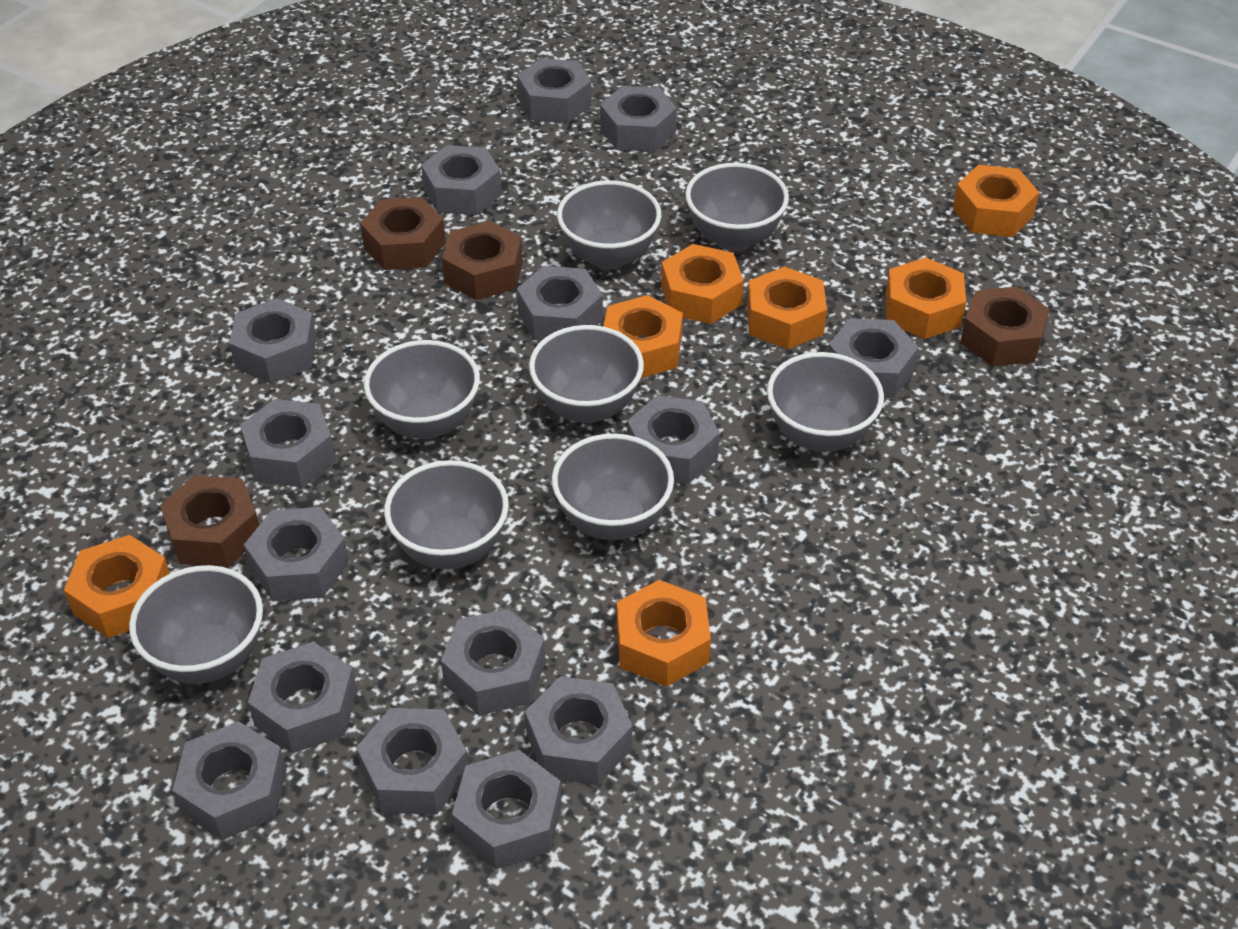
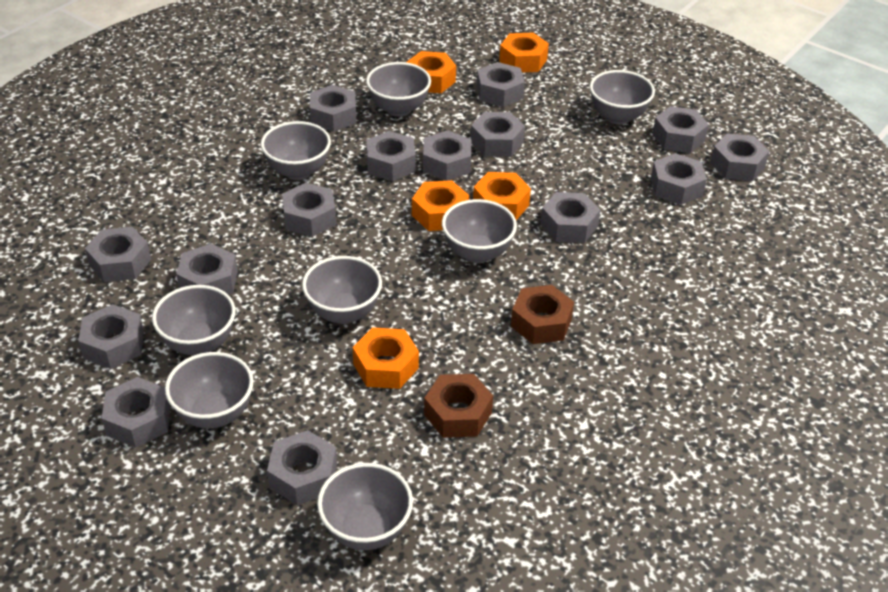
brown nut: 4 -> 2
orange nut: 7 -> 5

